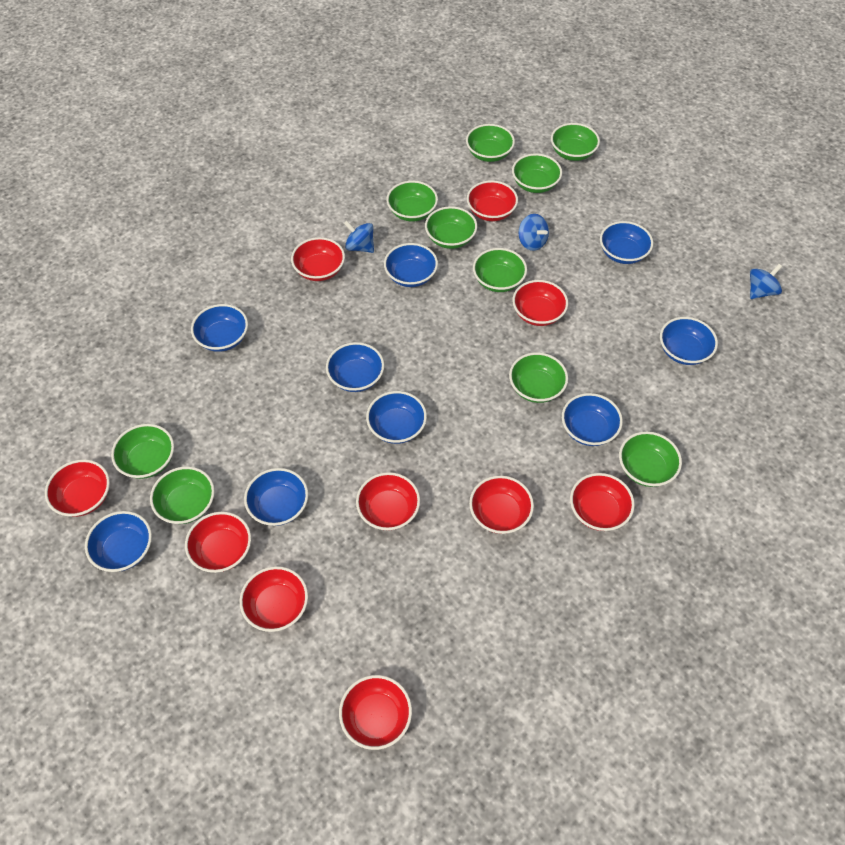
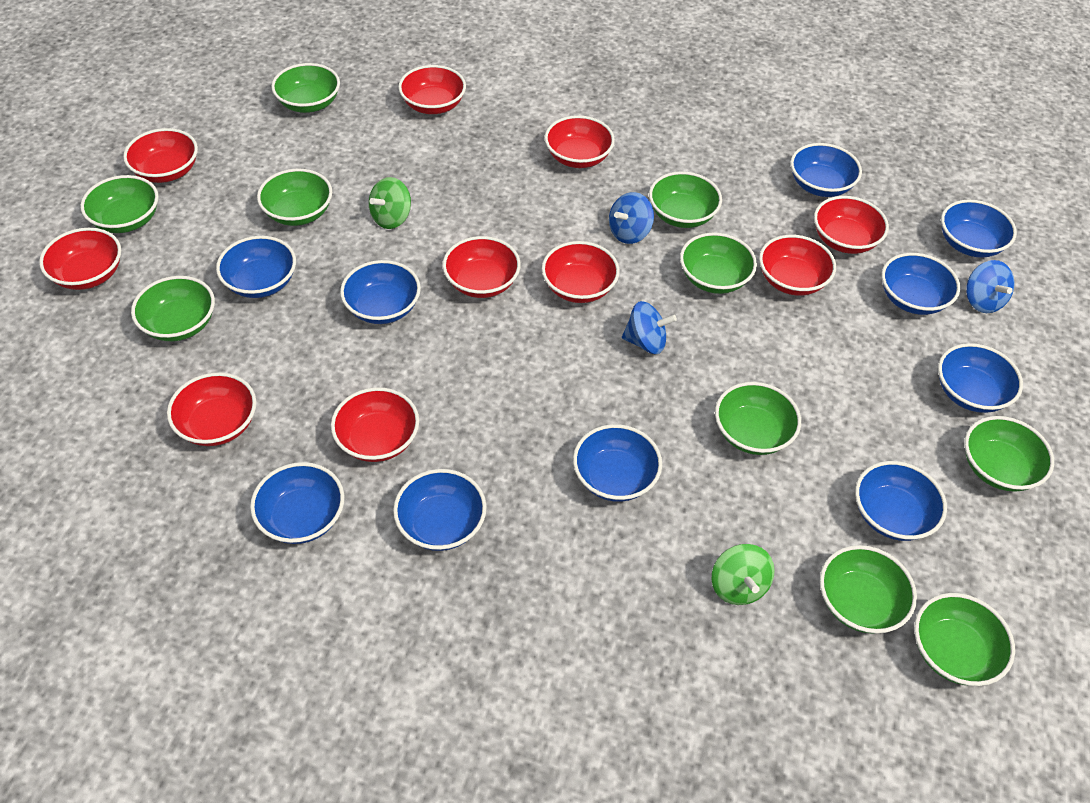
blue bowl: 9 -> 10
green spinning top: 0 -> 2

